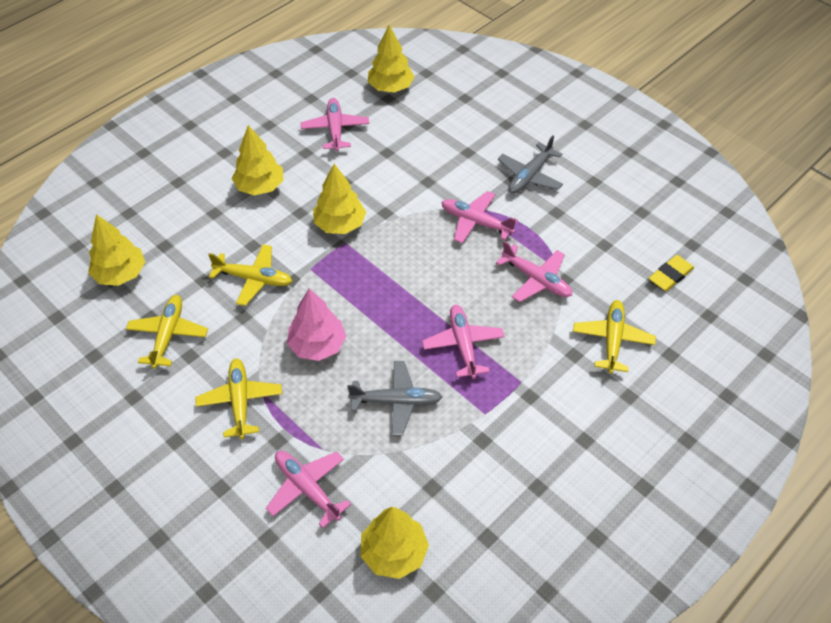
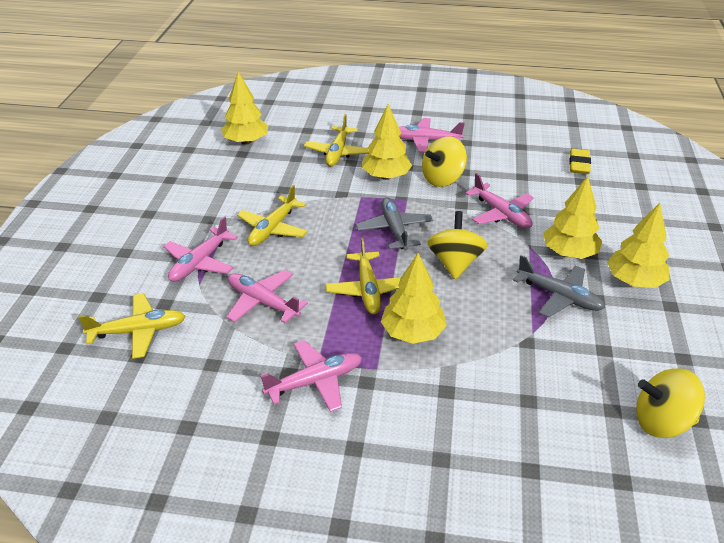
pink tree: 1 -> 0
yellow spinning top: 0 -> 3

